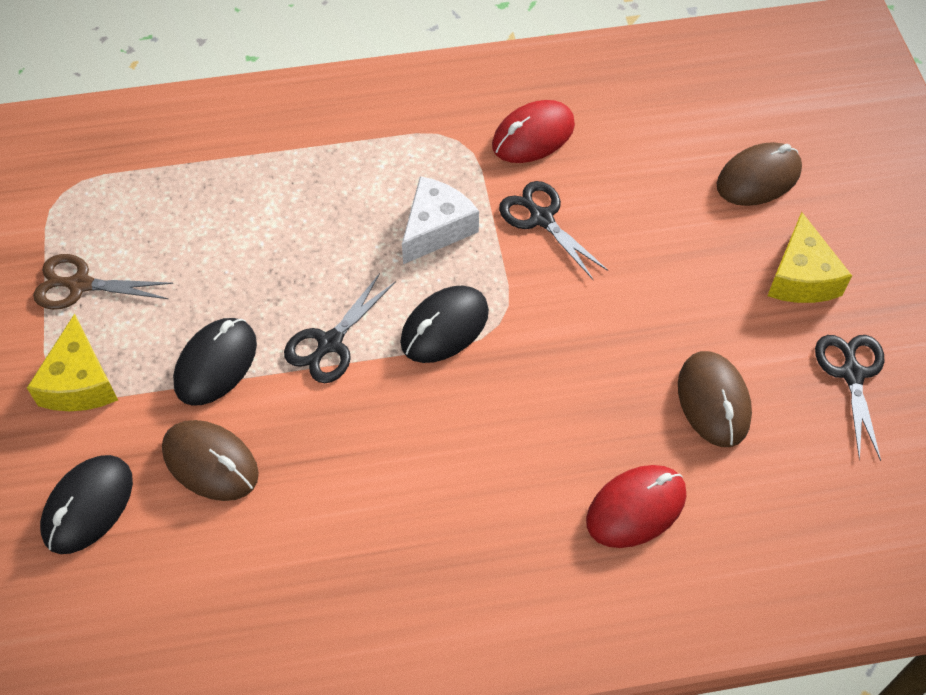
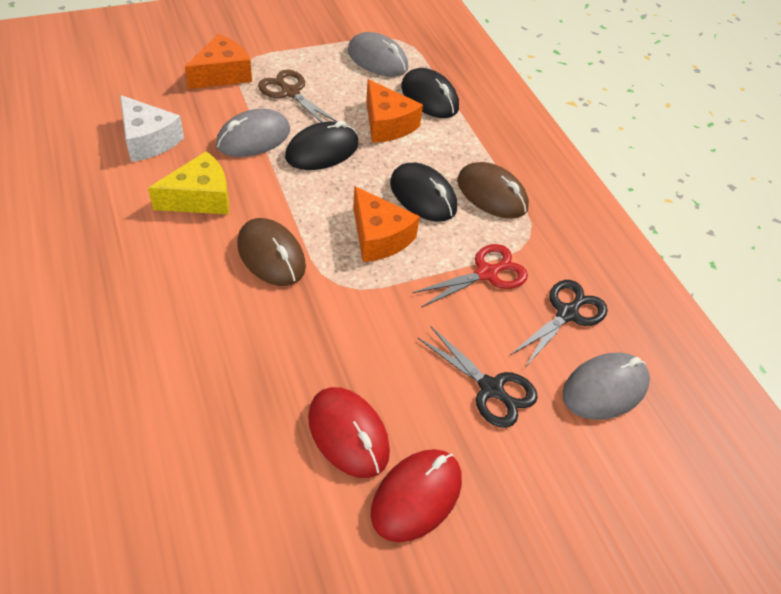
black scissors: 3 -> 2
brown mouse: 3 -> 2
grey mouse: 0 -> 3
orange cheese: 0 -> 3
red scissors: 0 -> 1
yellow cheese: 2 -> 1

